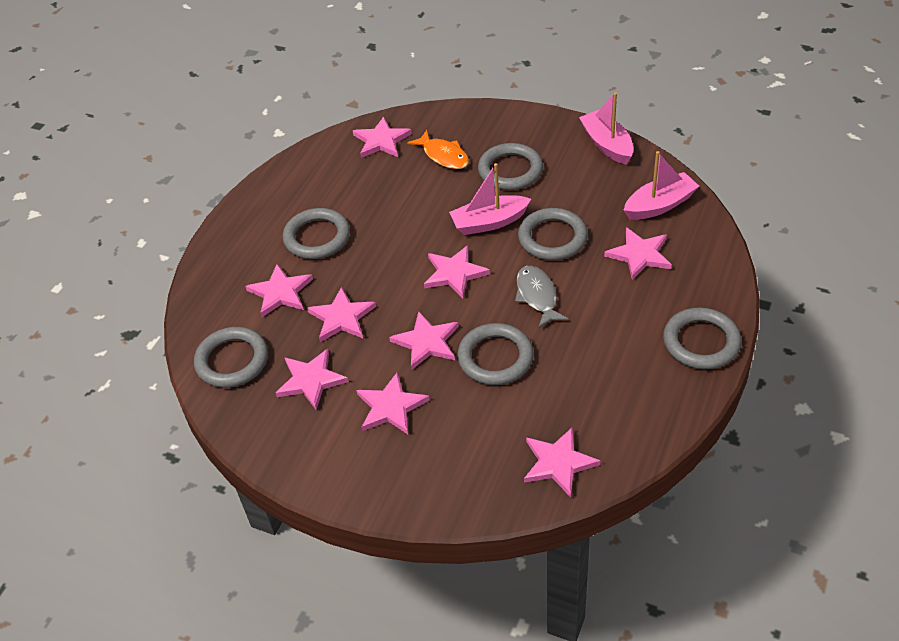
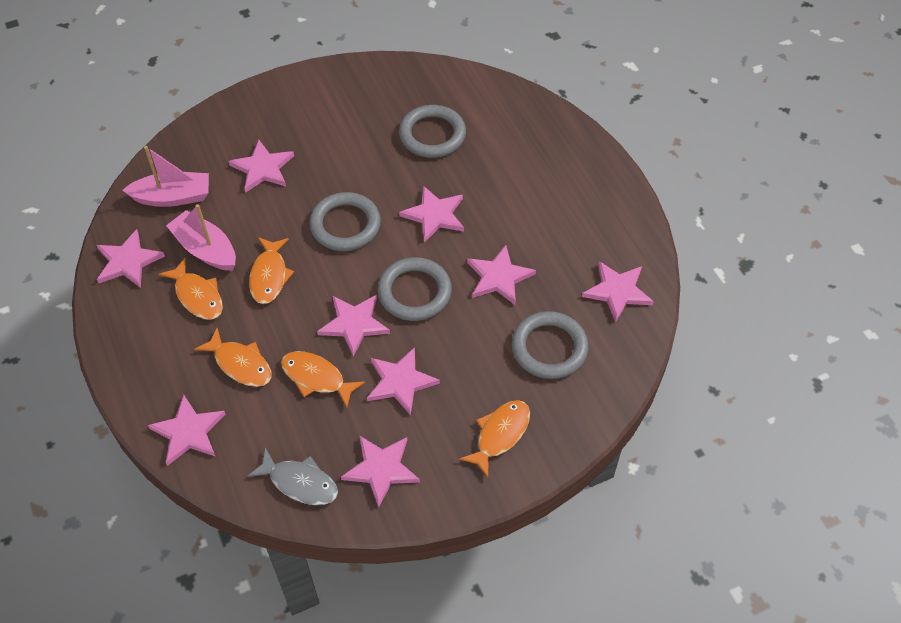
grey ring: 6 -> 4
orange fish: 1 -> 5
pink boat: 3 -> 2

